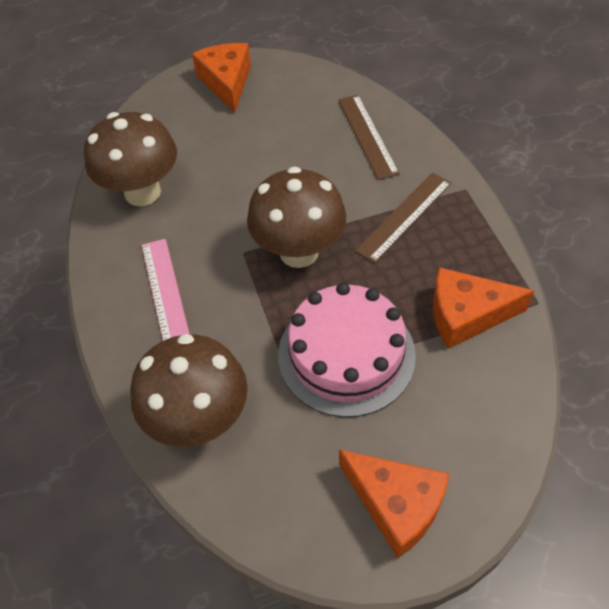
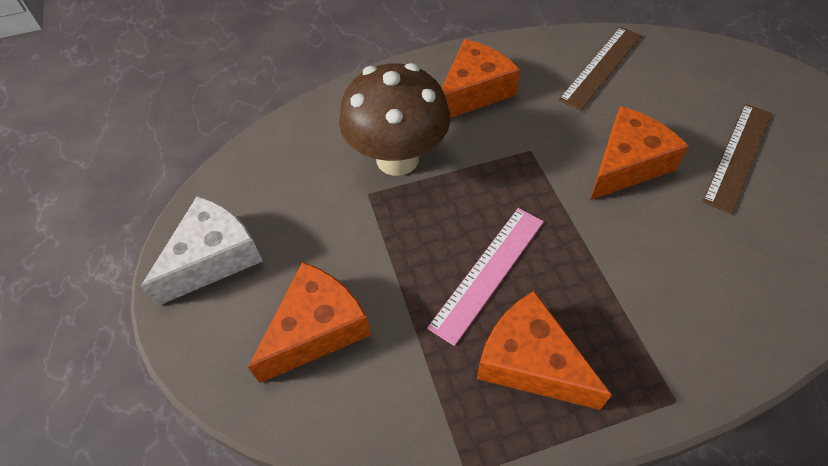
brown mushroom: 3 -> 1
orange cheese: 3 -> 4
pink cake: 1 -> 0
white cheese: 0 -> 1

